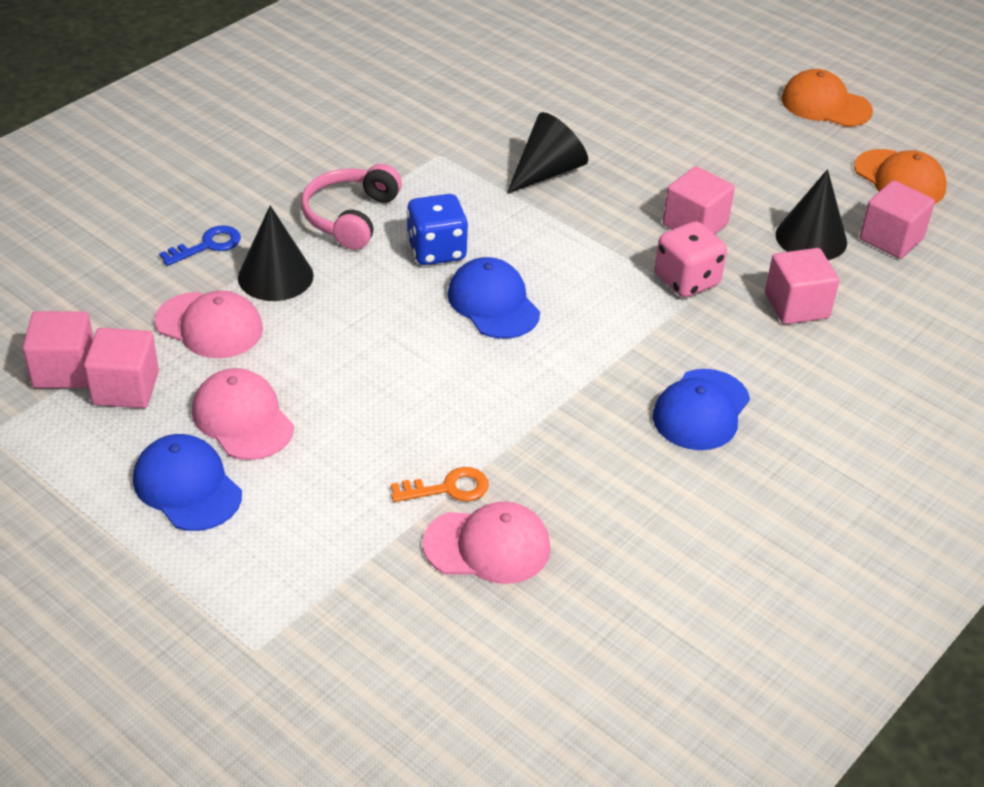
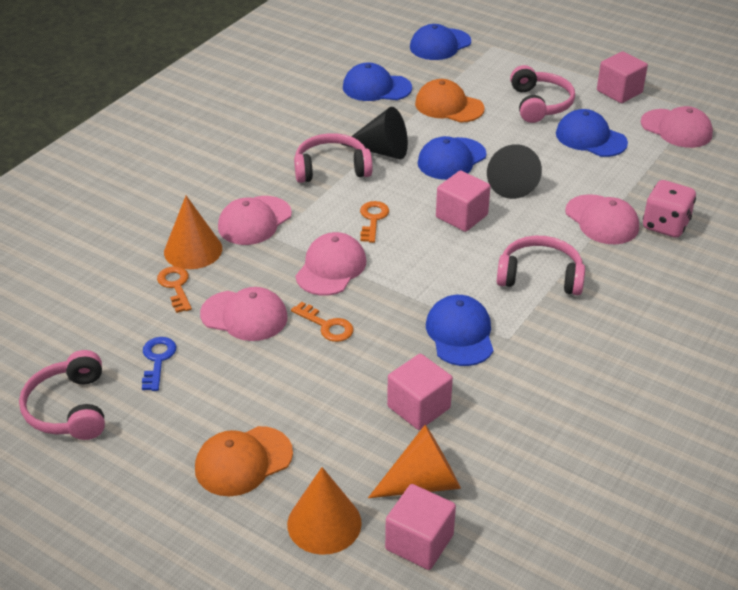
black cone: 3 -> 2
blue cap: 3 -> 5
blue dice: 1 -> 0
orange cone: 0 -> 3
orange key: 1 -> 3
pink cap: 3 -> 5
pink cube: 5 -> 4
pink headphones: 1 -> 4

